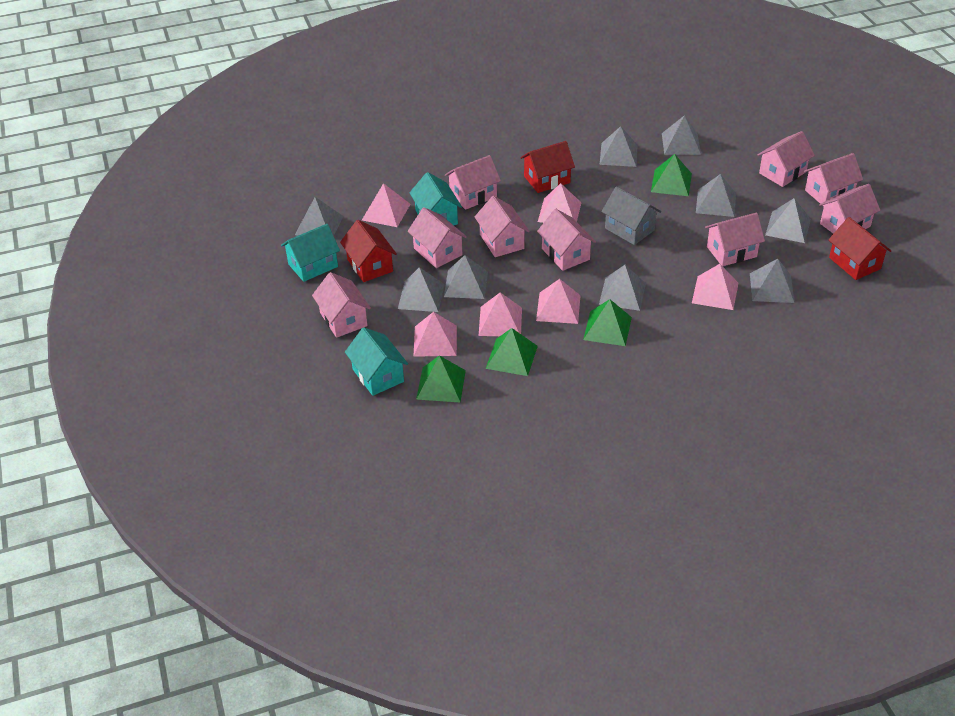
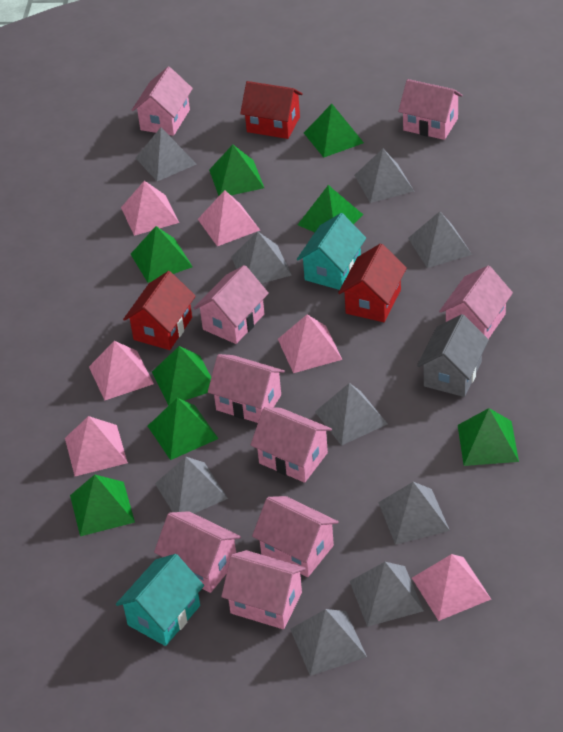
green pyramid: 4 -> 8
turquoise house: 3 -> 2

